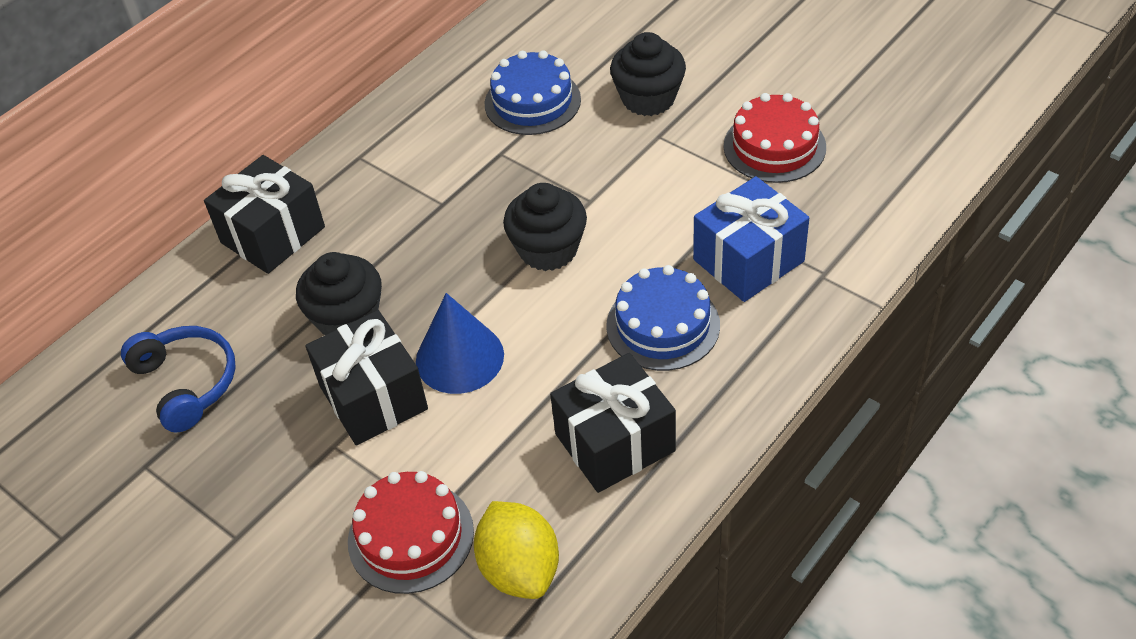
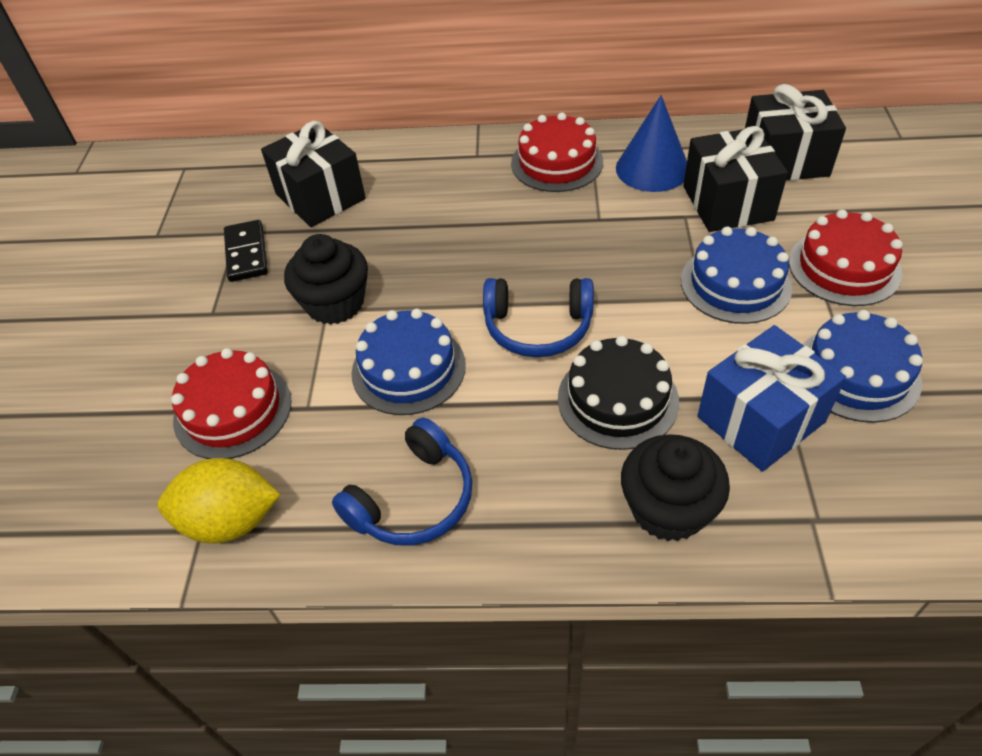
black cake: 0 -> 1
black cupcake: 3 -> 2
black domino: 0 -> 1
blue cake: 2 -> 3
blue headphones: 1 -> 2
red cake: 2 -> 3

